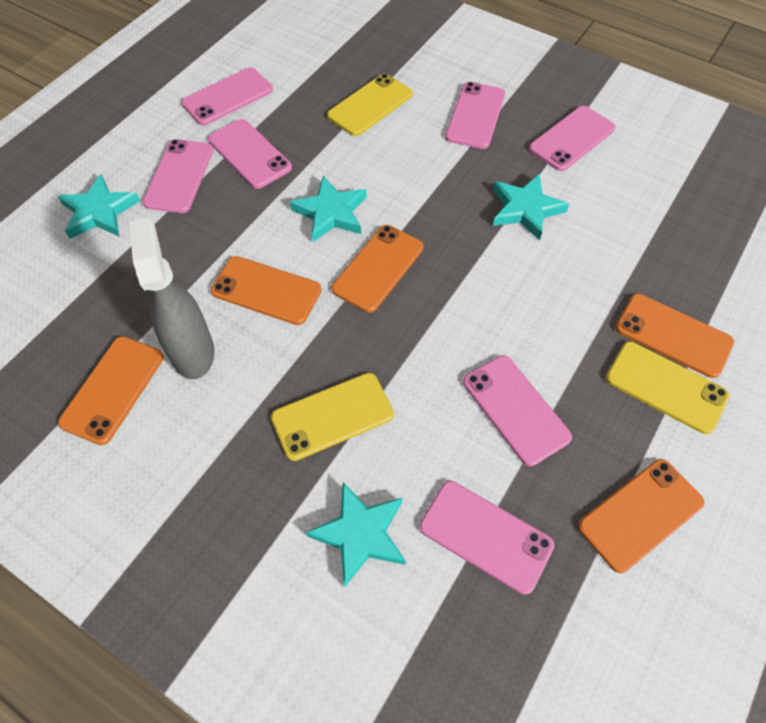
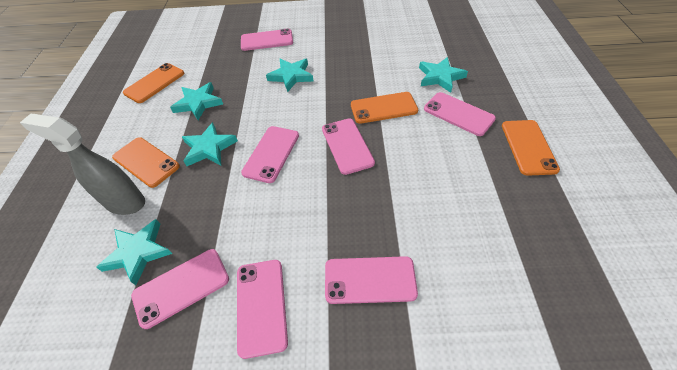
orange phone: 5 -> 4
turquoise star: 4 -> 5
yellow phone: 3 -> 0

